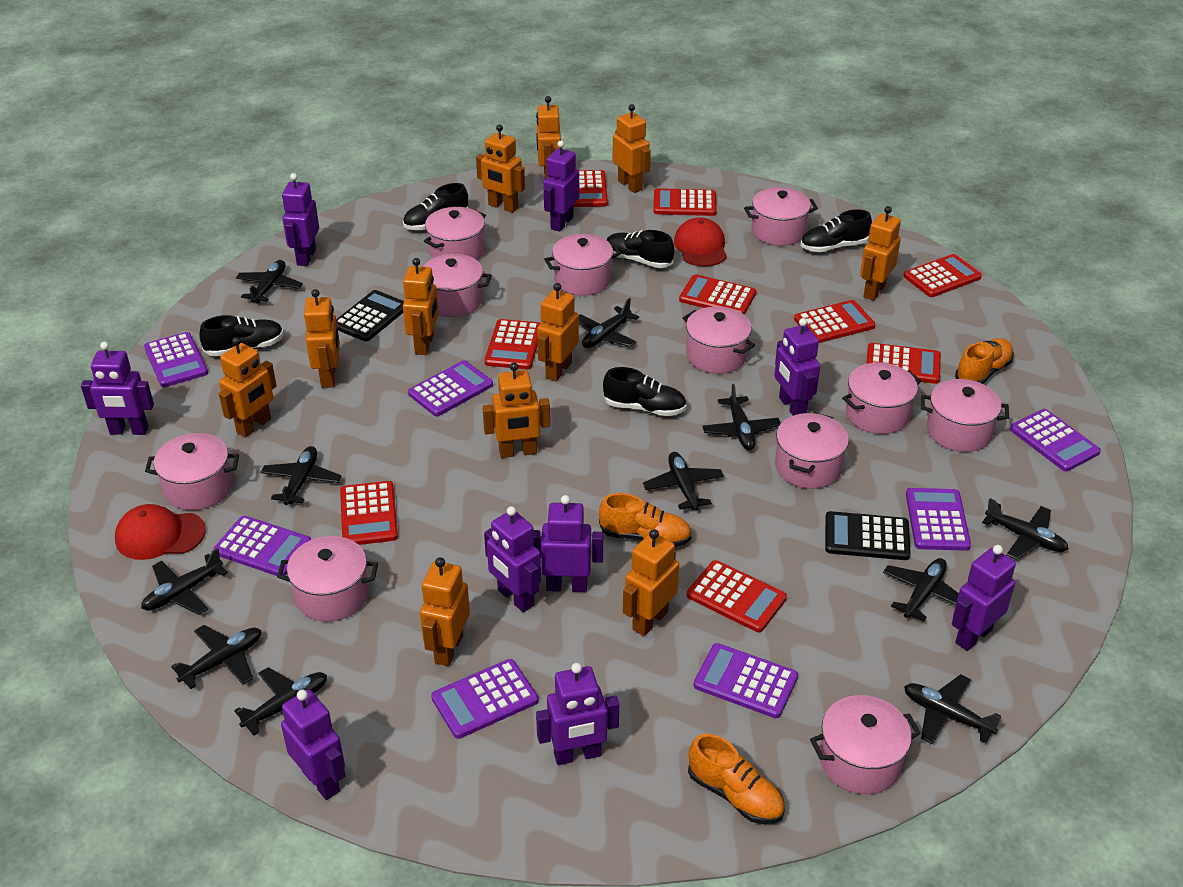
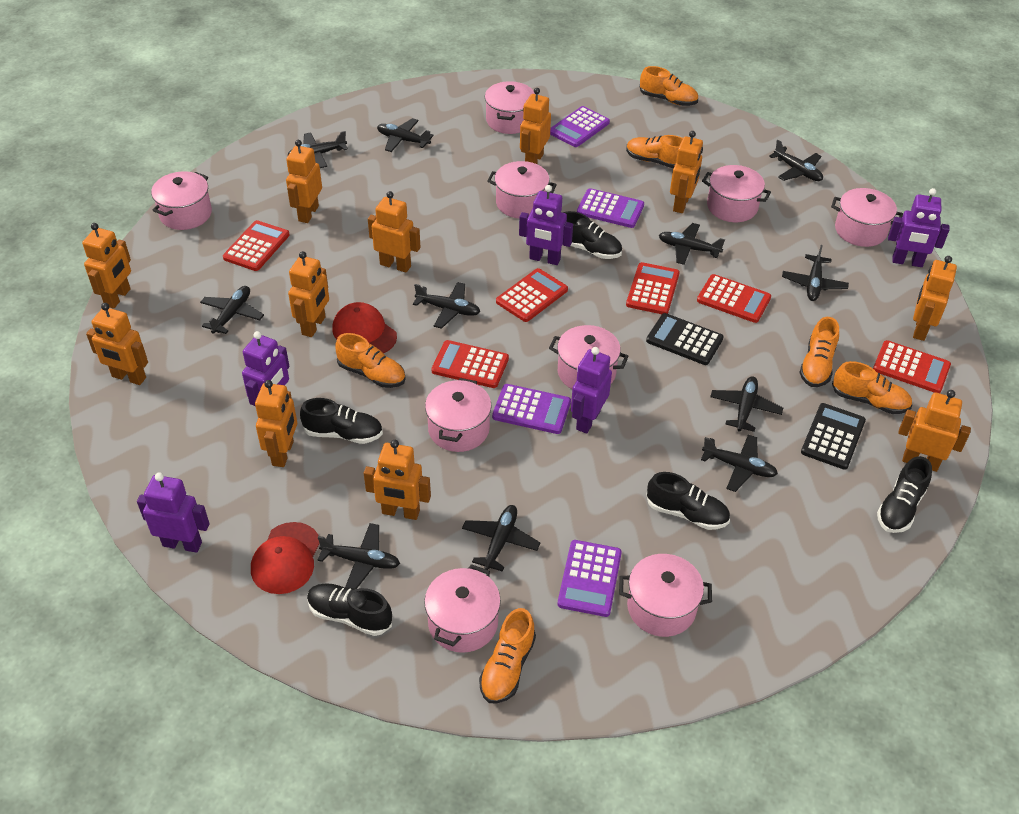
orange shoe: 3 -> 6
pink pot: 11 -> 9
purple calculator: 7 -> 4
purple robot: 9 -> 5
red calculator: 9 -> 6

